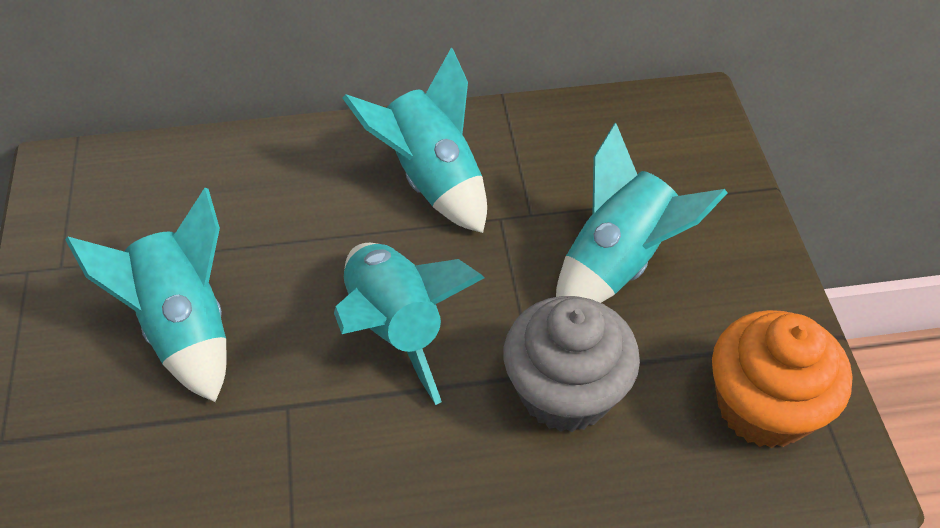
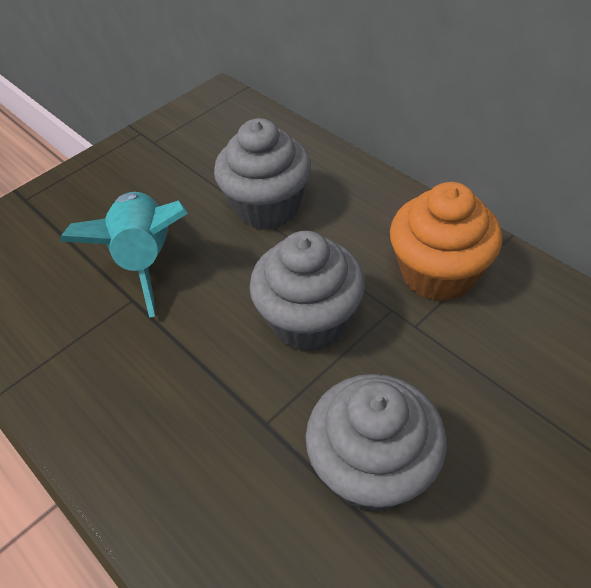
grey cupcake: 1 -> 3
turquoise rocket: 4 -> 1

